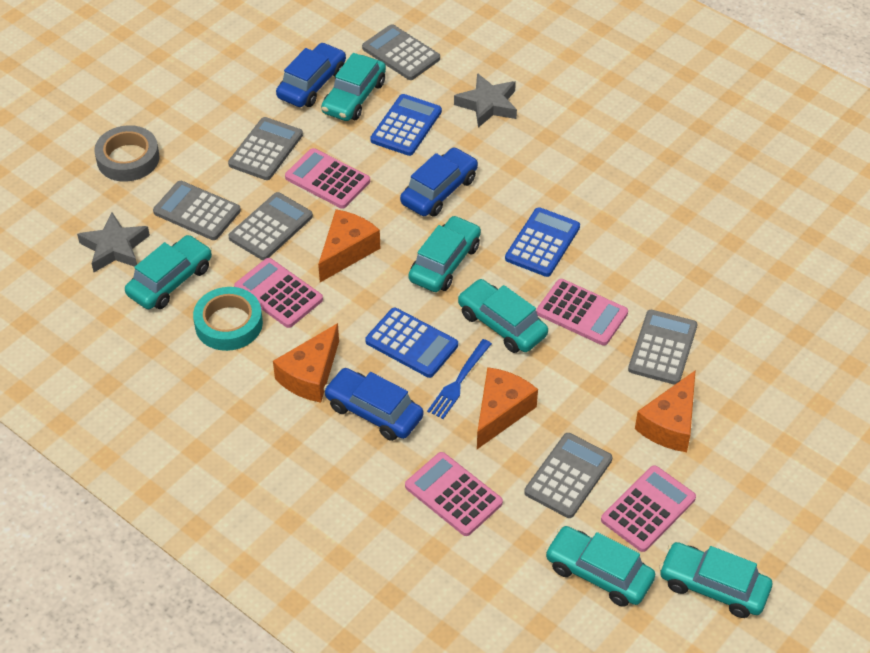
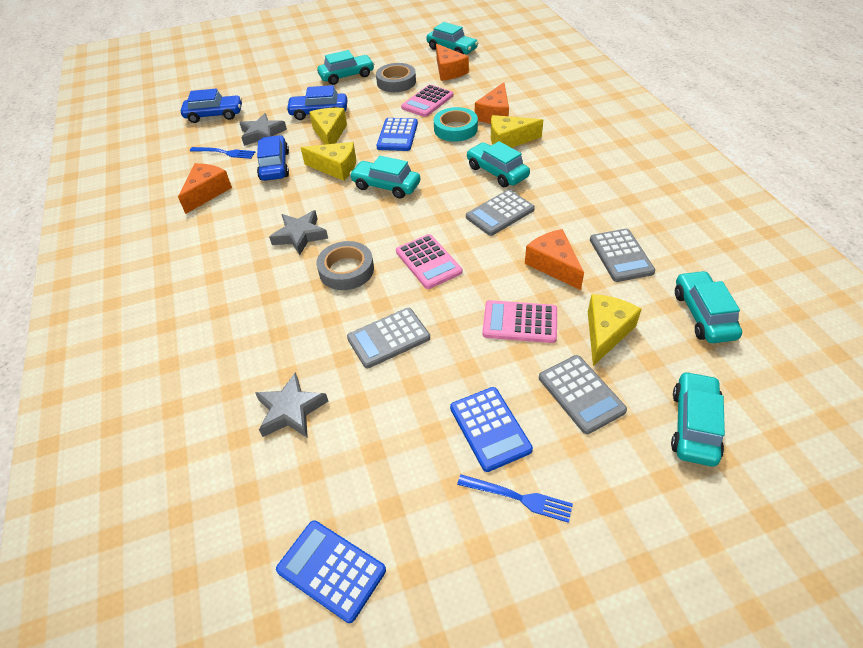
blue fork: 1 -> 2
grey calculator: 6 -> 4
grey star: 2 -> 3
grey tape: 1 -> 2
pink calculator: 5 -> 3
yellow cheese: 0 -> 4

